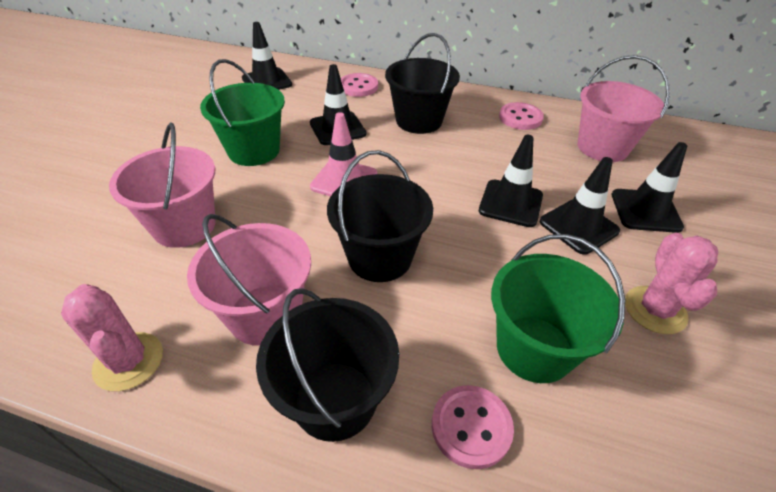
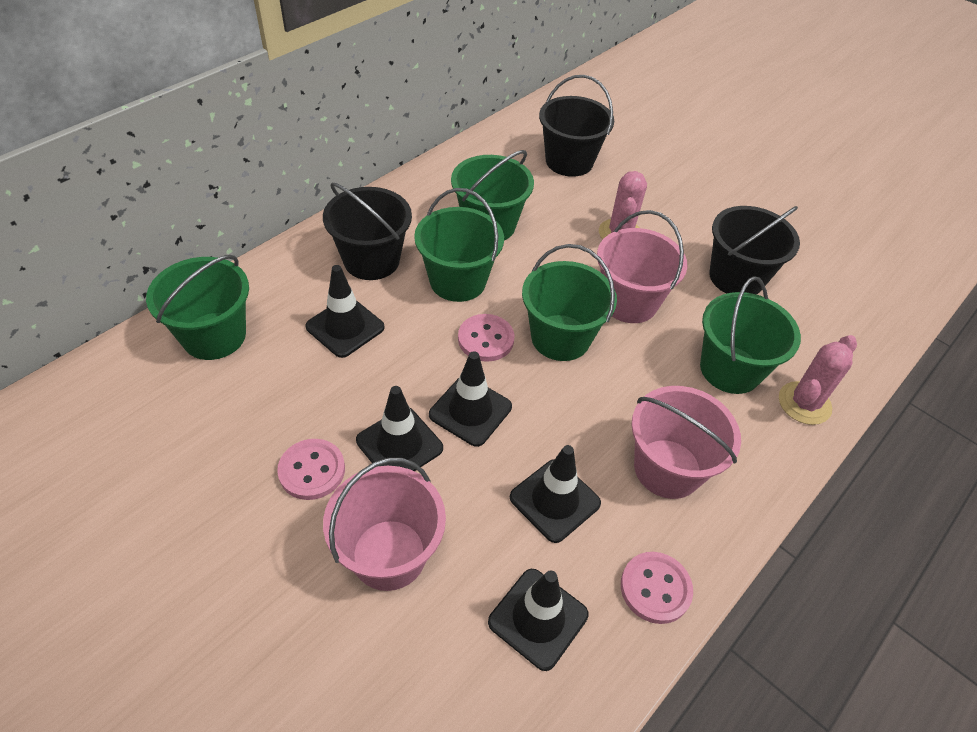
green bucket: 2 -> 5
pink traffic cone: 1 -> 0

